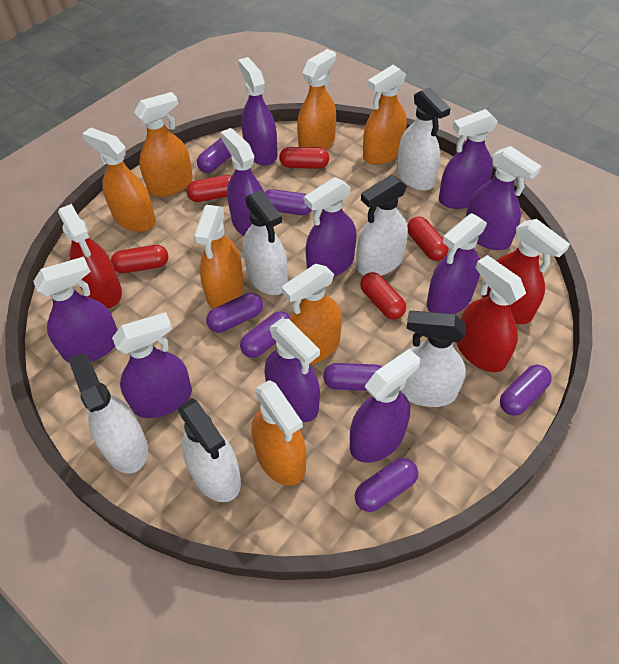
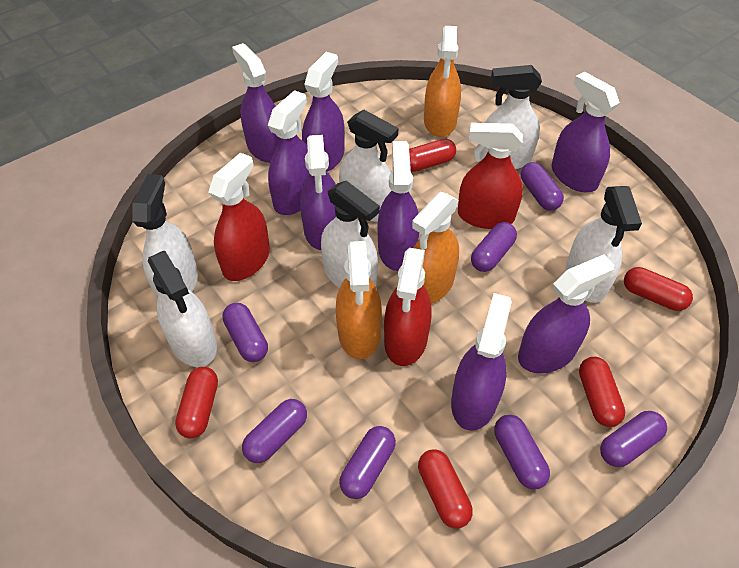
orange spray bottle: 7 -> 3
purple spray bottle: 10 -> 8

